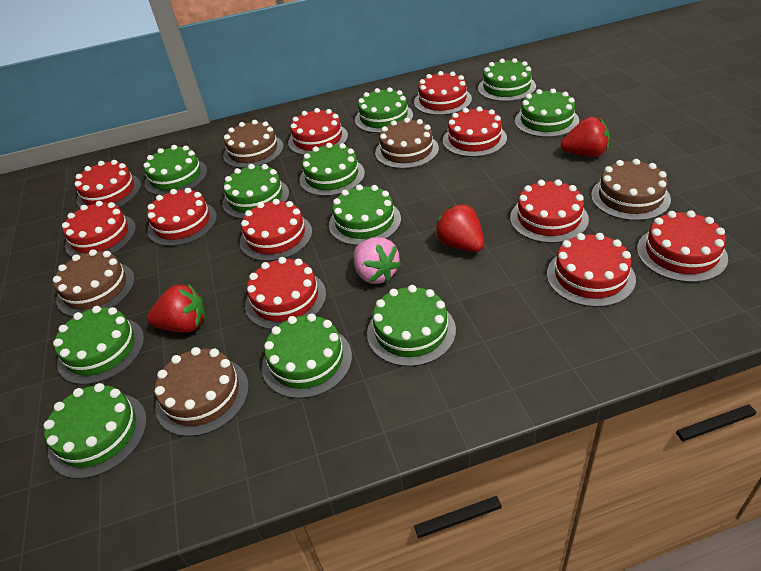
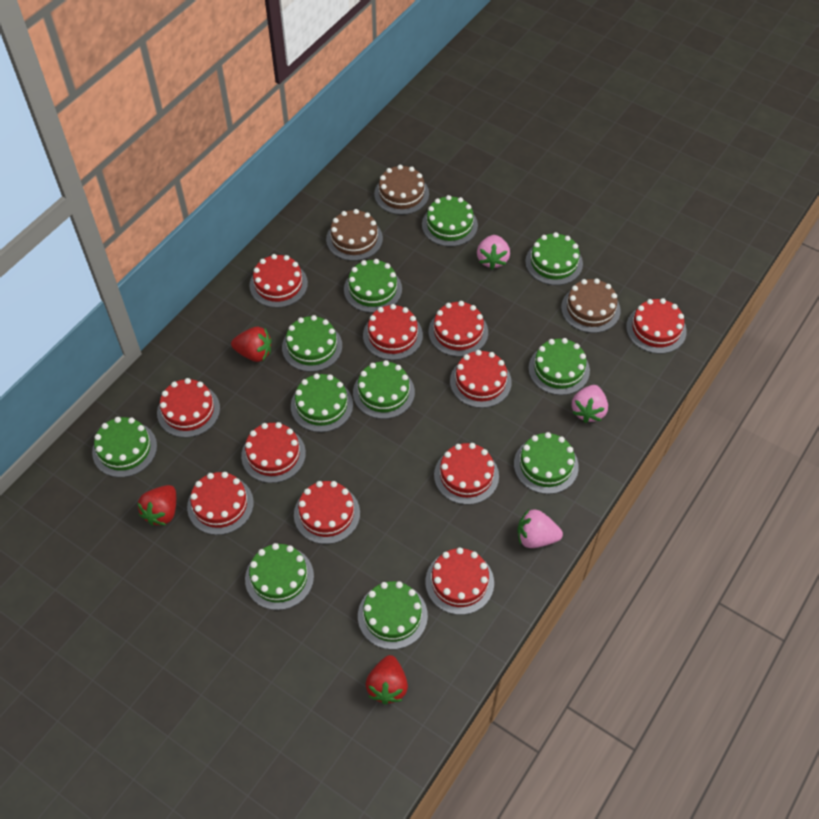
brown cake: 5 -> 3
pink strawberry: 1 -> 3

